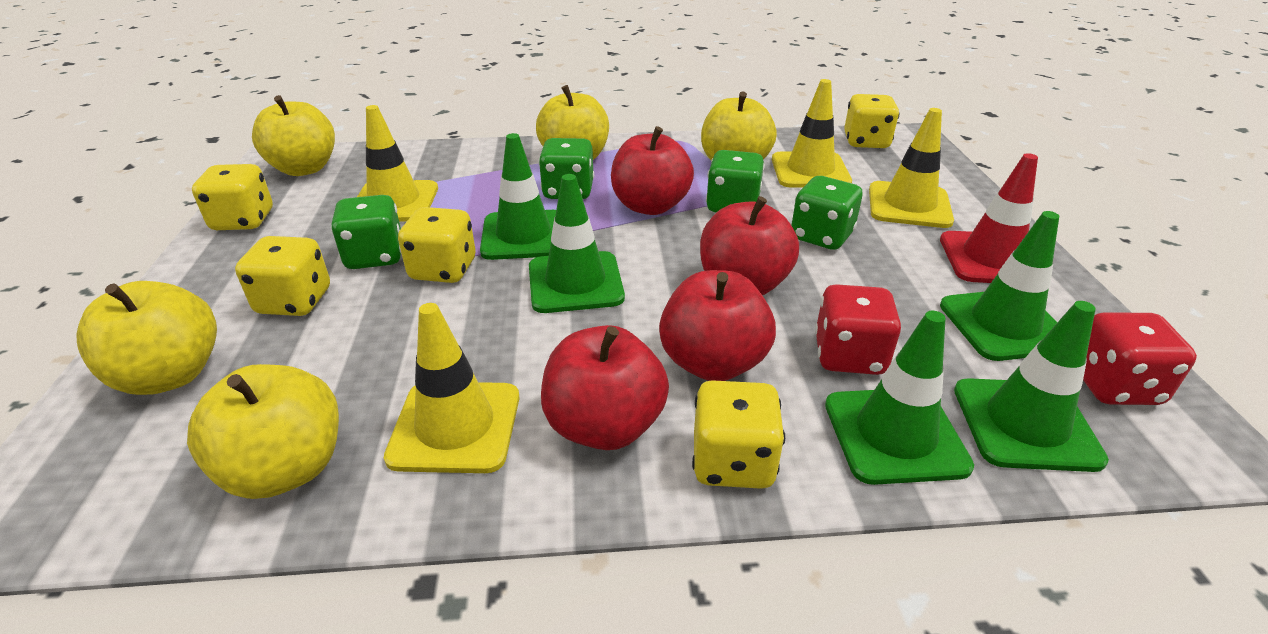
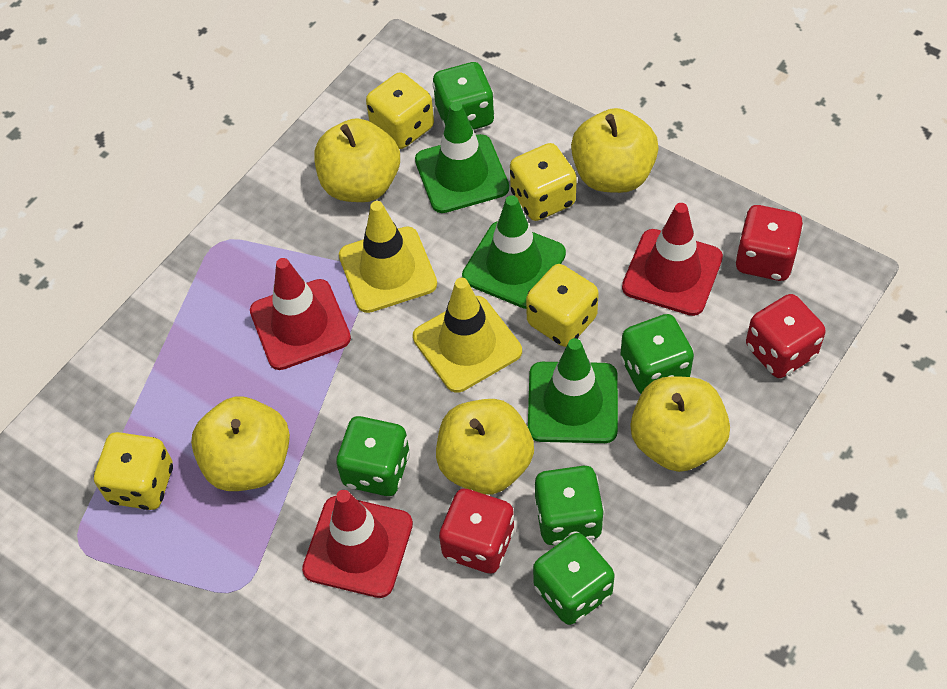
green dice: 4 -> 5
green traffic cone: 5 -> 3
red apple: 4 -> 0
red dice: 2 -> 3
red traffic cone: 1 -> 3
yellow dice: 5 -> 4
yellow traffic cone: 4 -> 2

